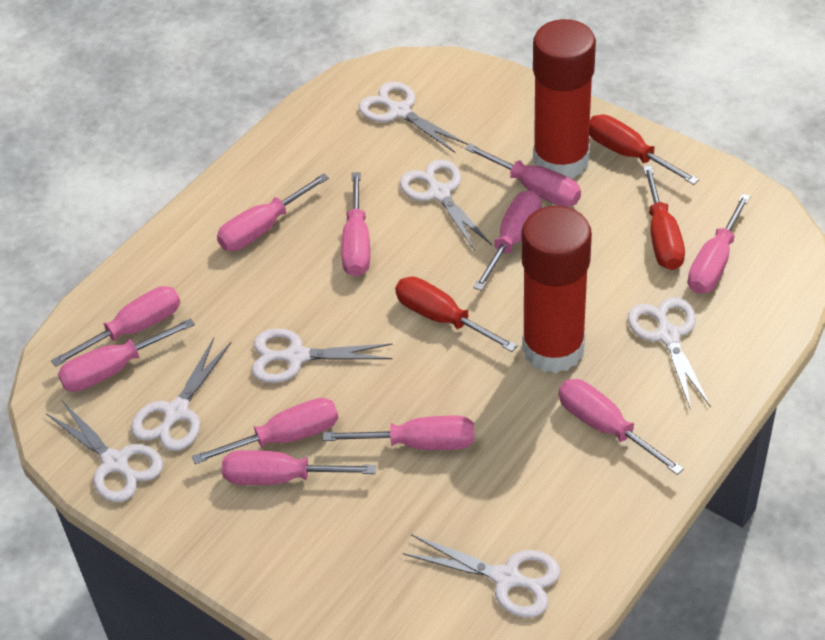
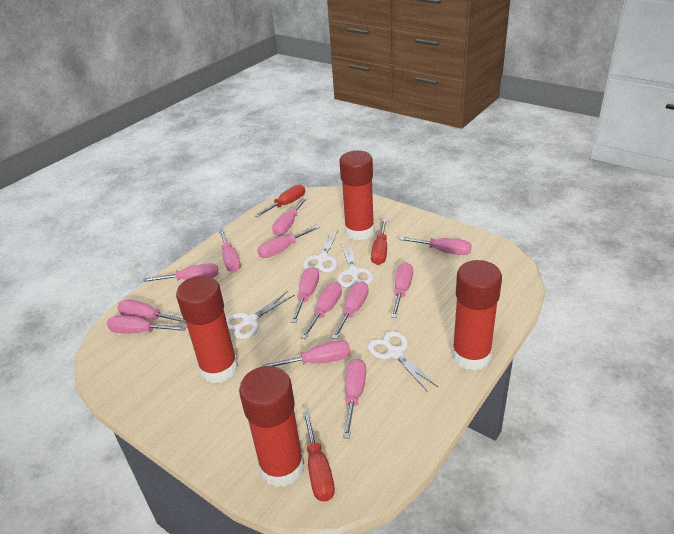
pink screwdriver: 11 -> 13
red glue stick: 2 -> 4
white scissors: 7 -> 4

